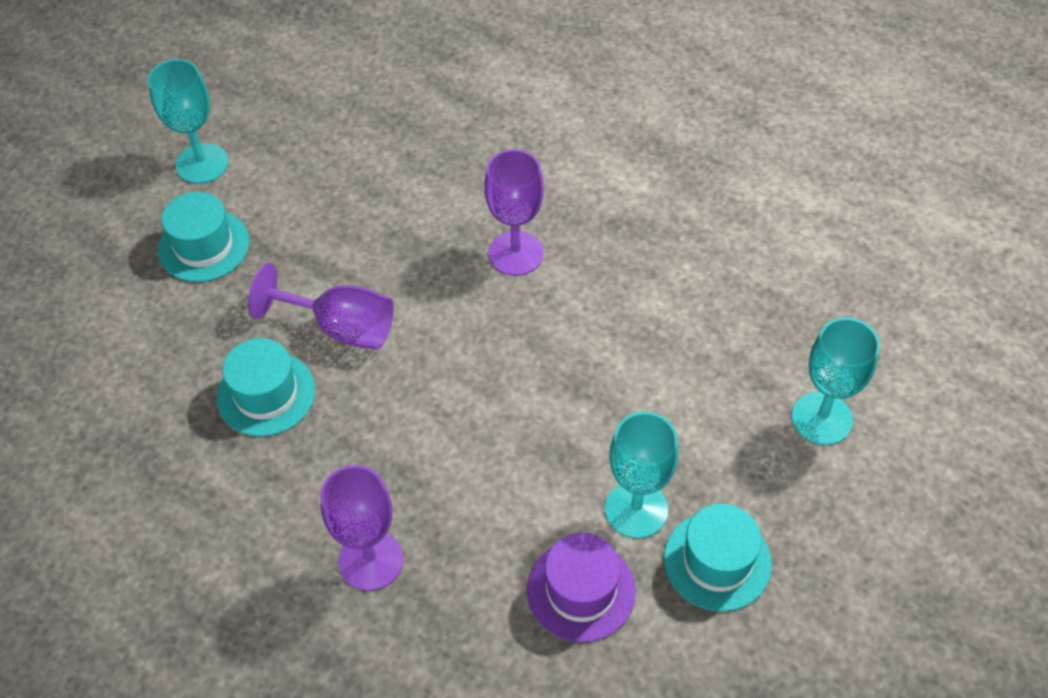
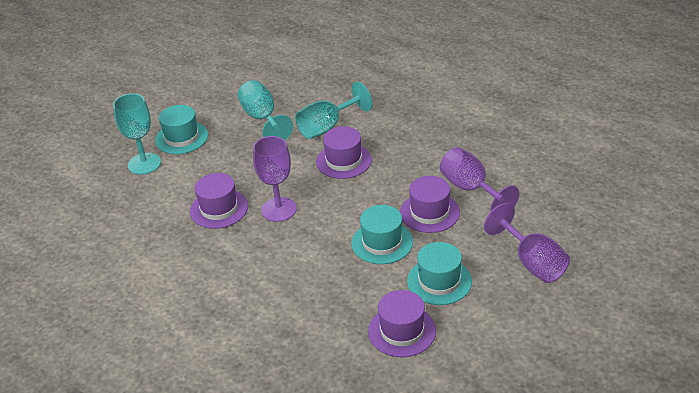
purple hat: 1 -> 4

